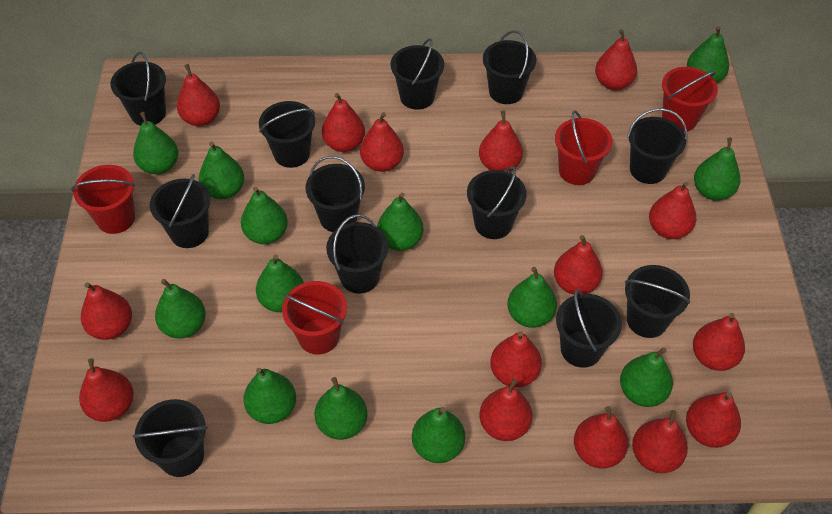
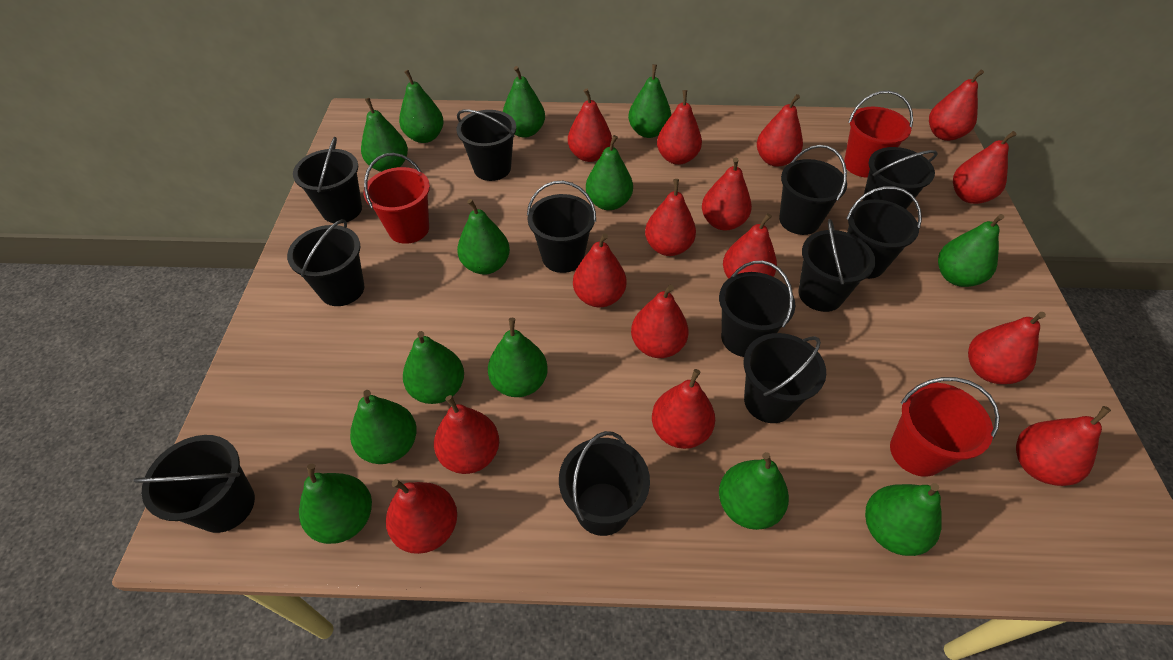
red bucket: 4 -> 3

